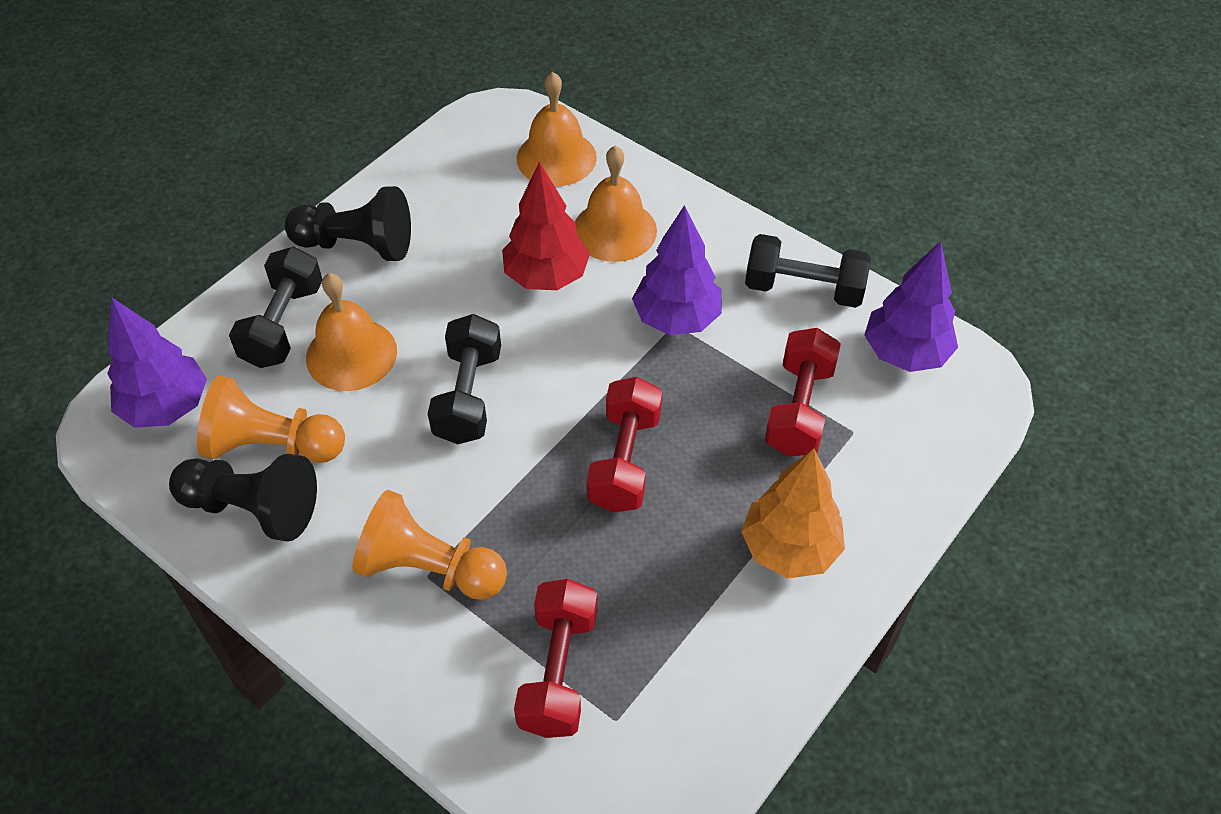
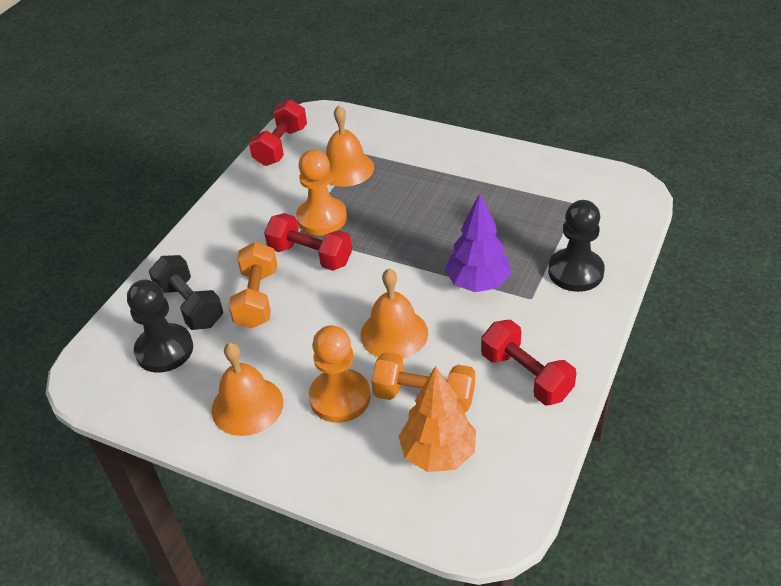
black dumbbell: 3 -> 1
orange dumbbell: 0 -> 2
purple tree: 3 -> 1
red tree: 1 -> 0

